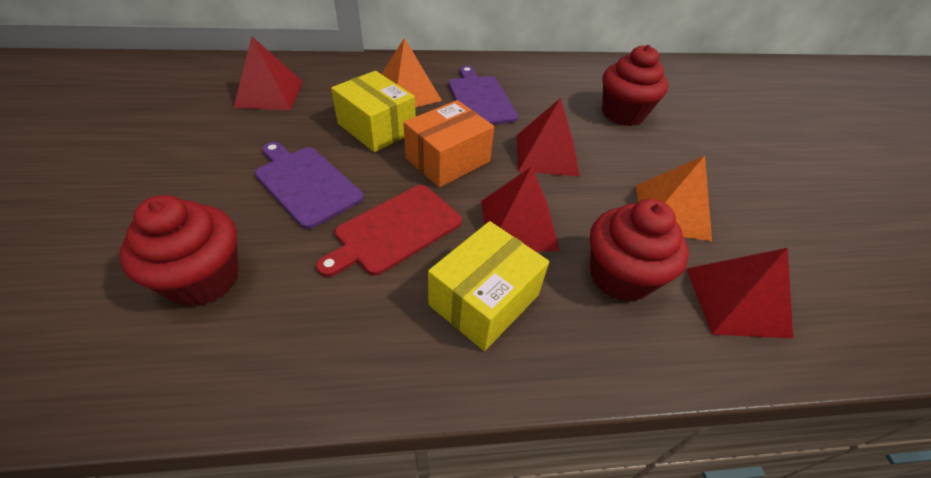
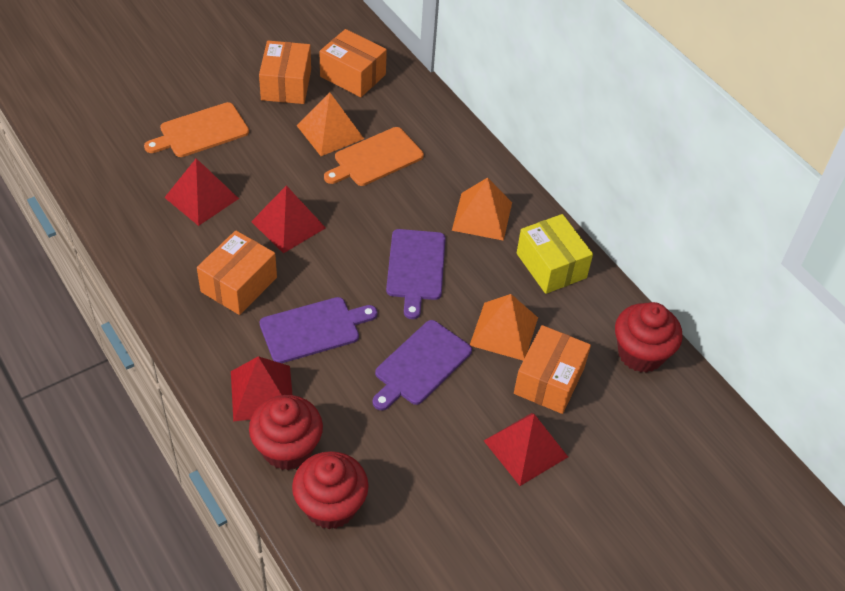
orange box: 1 -> 4
orange cutting board: 0 -> 2
orange pyramid: 2 -> 3
purple cutting board: 2 -> 3
red cutting board: 1 -> 0
yellow box: 2 -> 1

